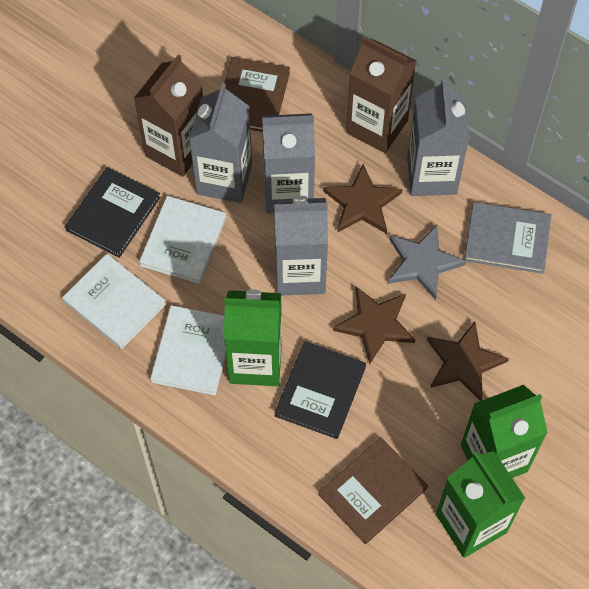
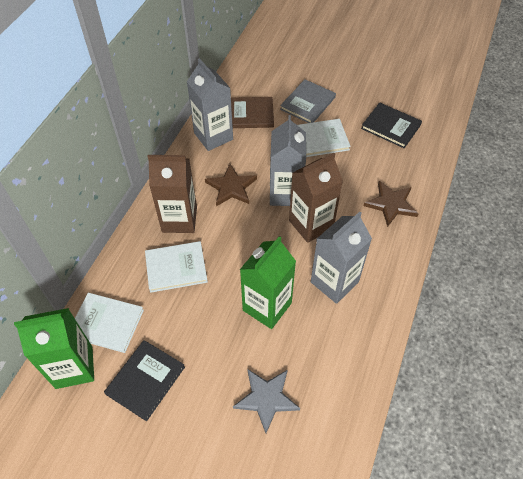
brown book: 2 -> 1
brown star: 3 -> 2
green carton: 3 -> 2
grey carton: 4 -> 3

